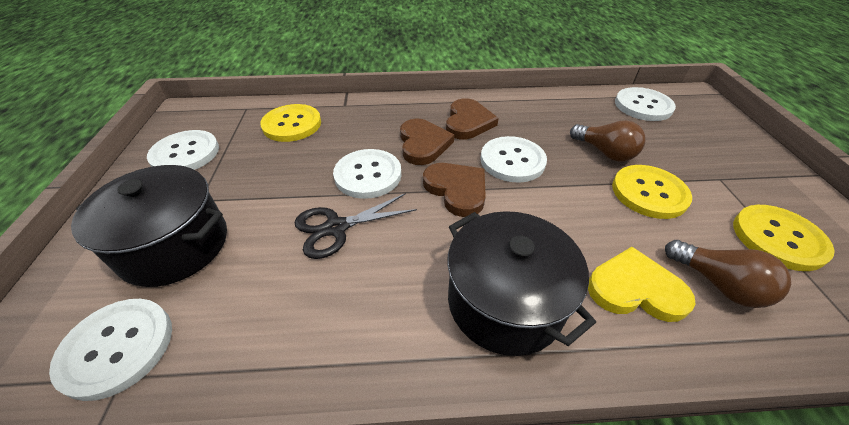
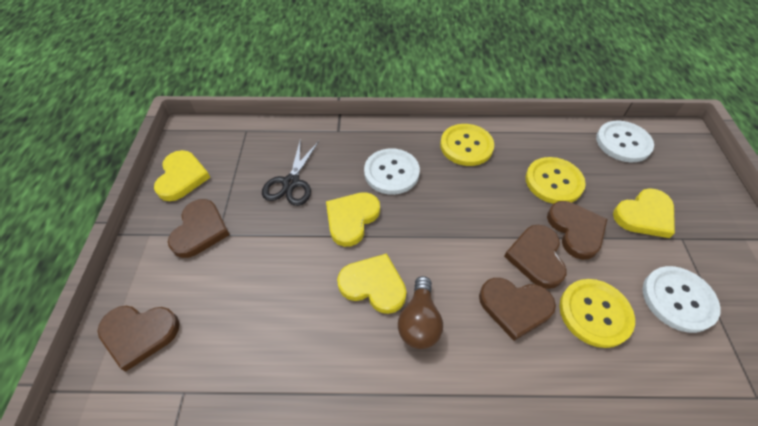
black pot: 2 -> 0
brown heart: 3 -> 5
brown light bulb: 2 -> 1
white button: 5 -> 3
yellow heart: 1 -> 4

